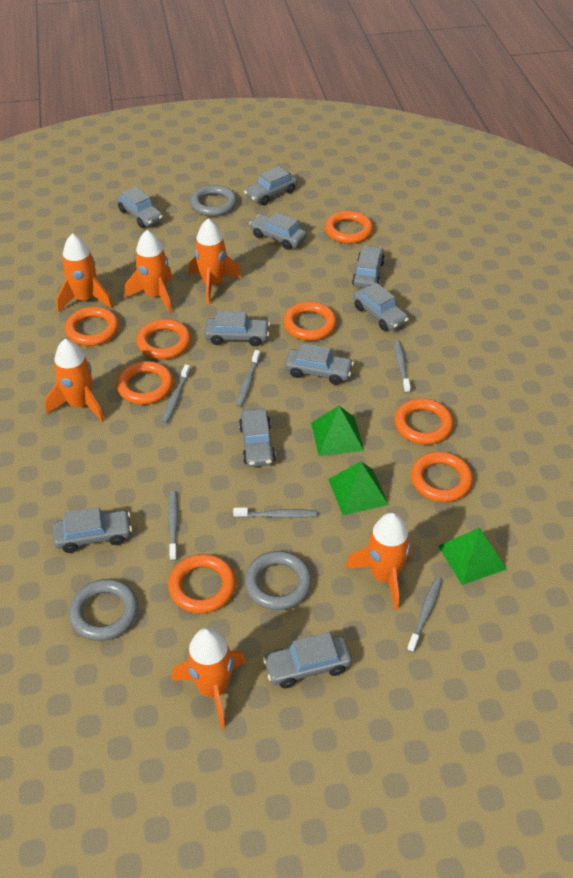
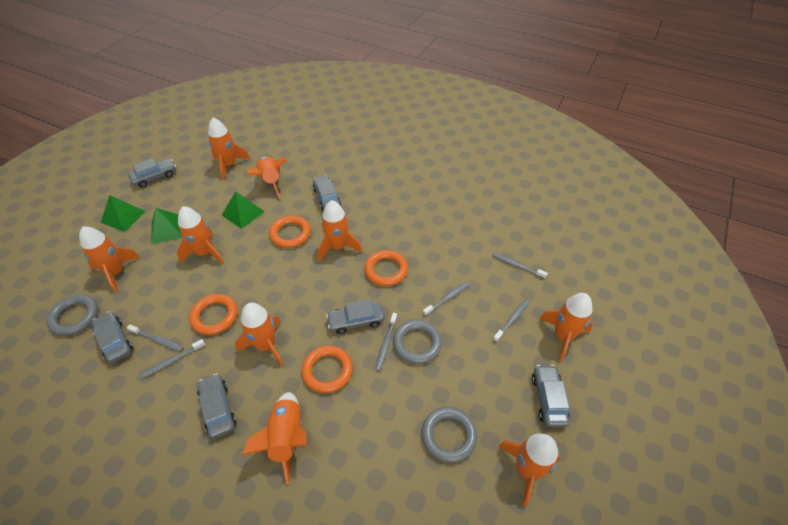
grey car: 10 -> 6
orange ring: 8 -> 4
orange rocket: 6 -> 9

